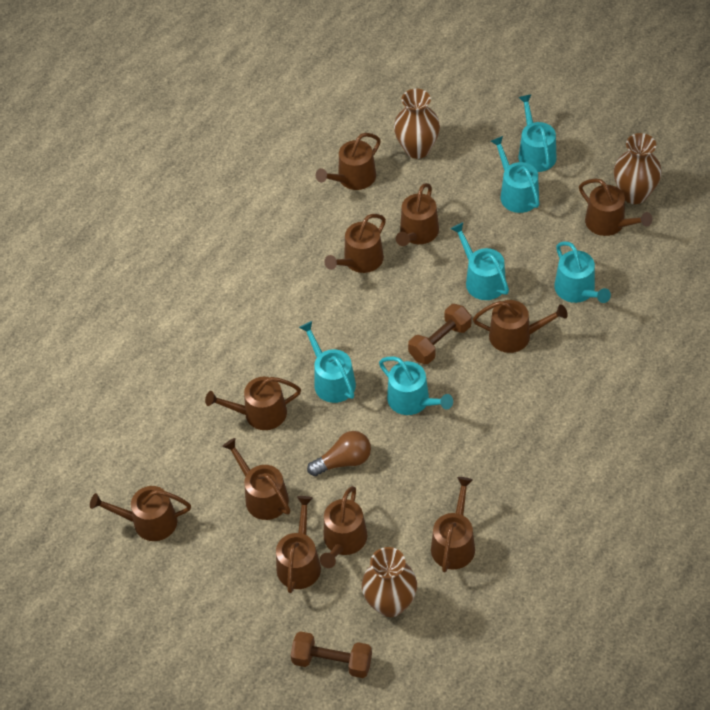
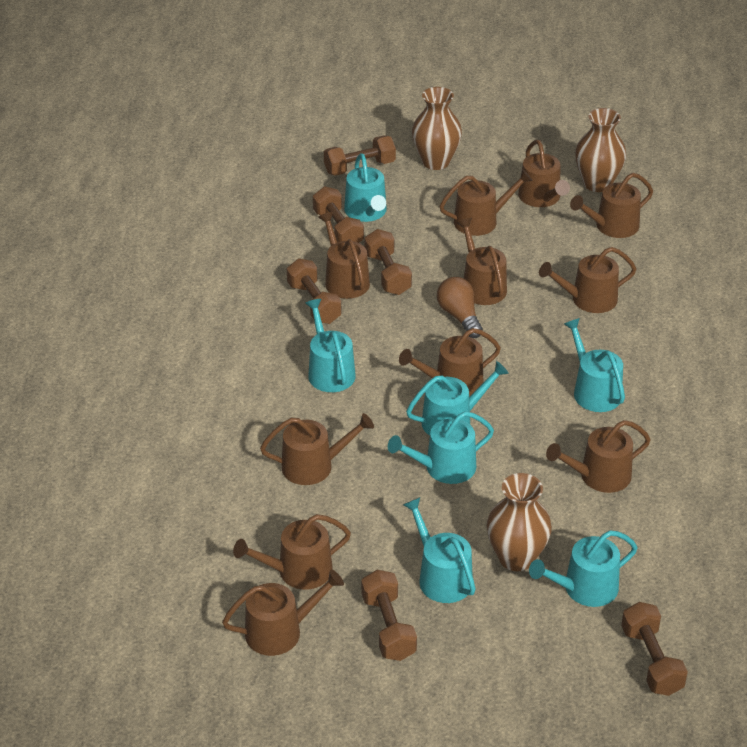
brown dumbbell: 2 -> 6
turquoise watering can: 6 -> 7

